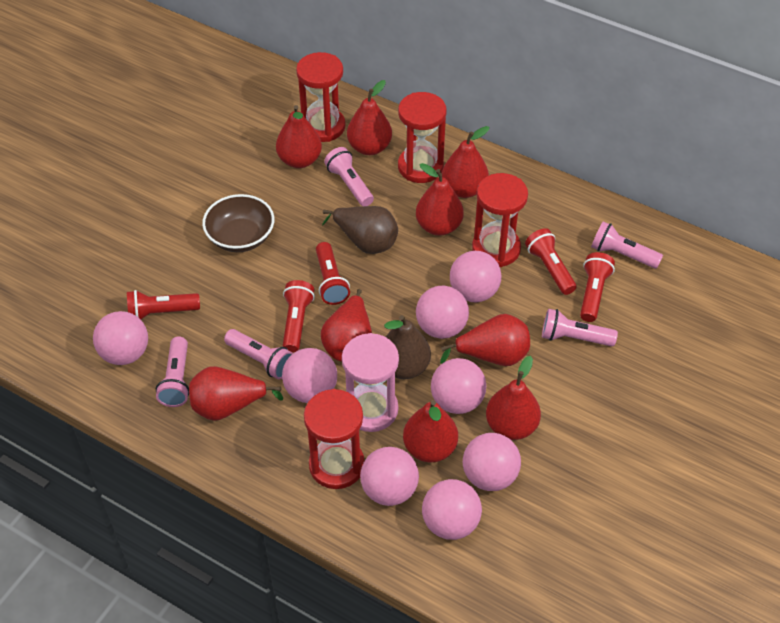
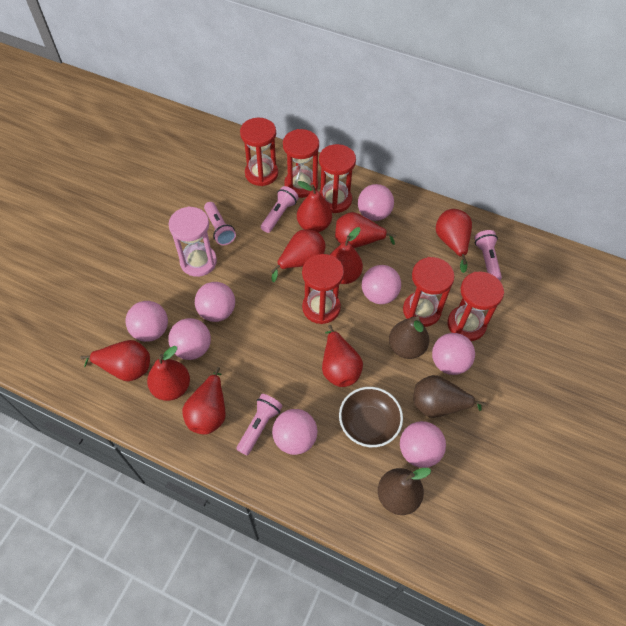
brown pear: 2 -> 3
pink flashlight: 5 -> 4
red flashlight: 5 -> 0
red hourglass: 4 -> 6

